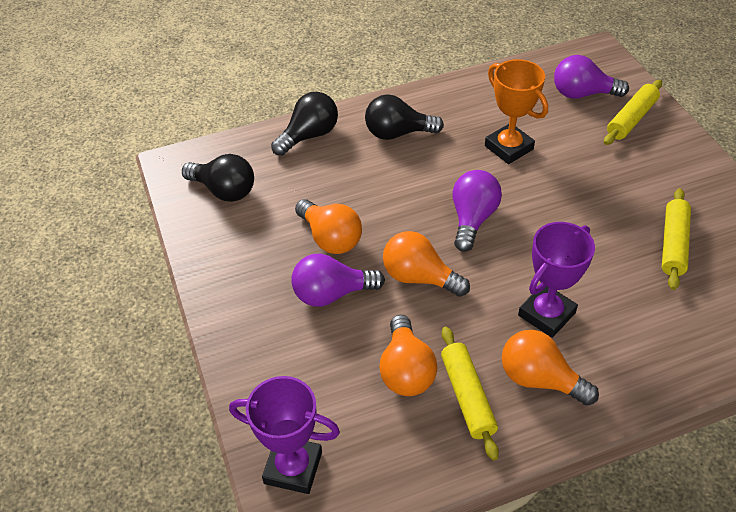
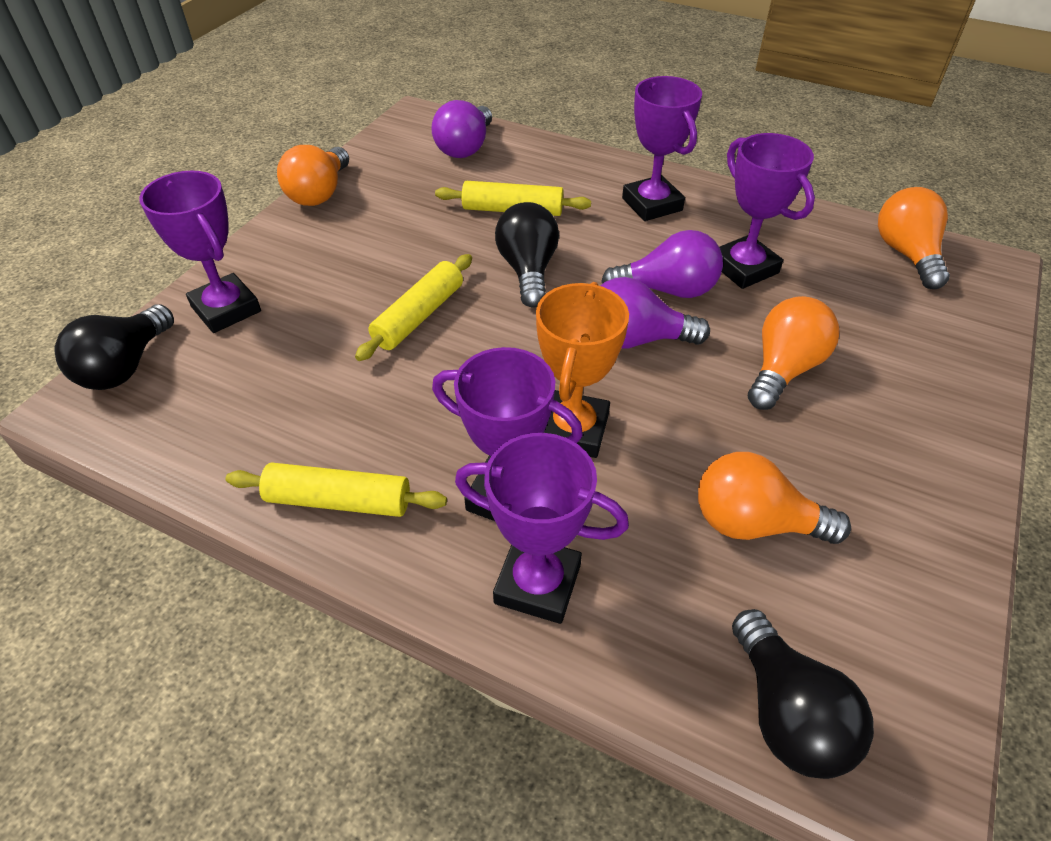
purple trophy: 2 -> 5

